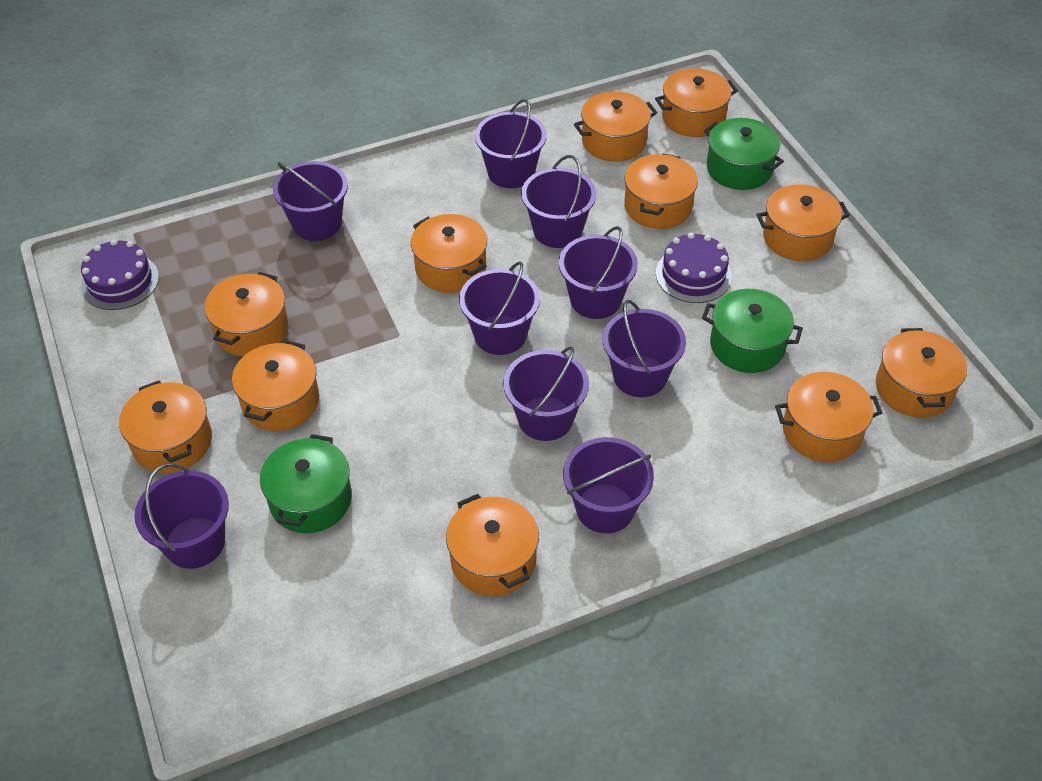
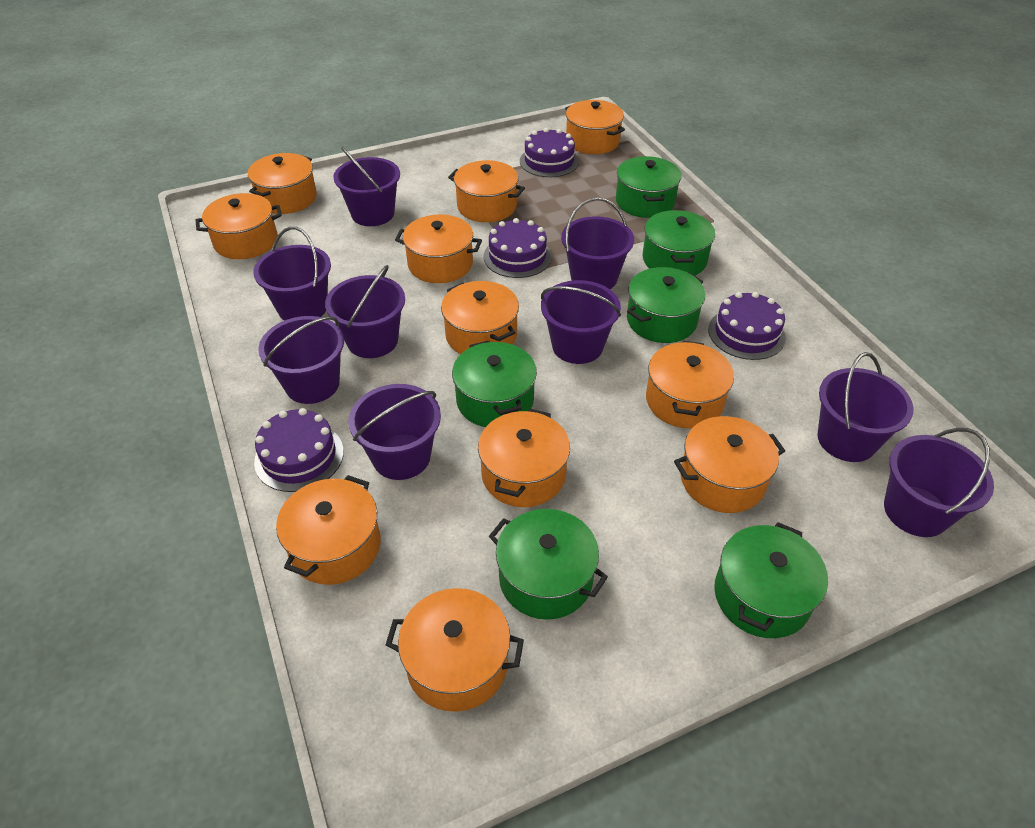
green pot: 3 -> 6
purple cake: 2 -> 4

